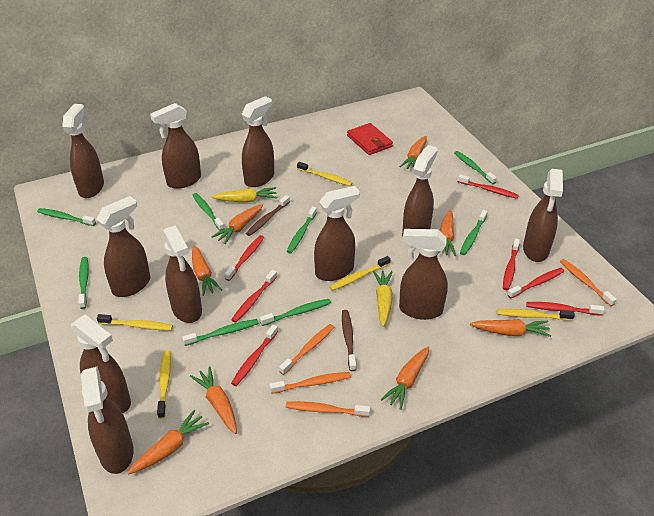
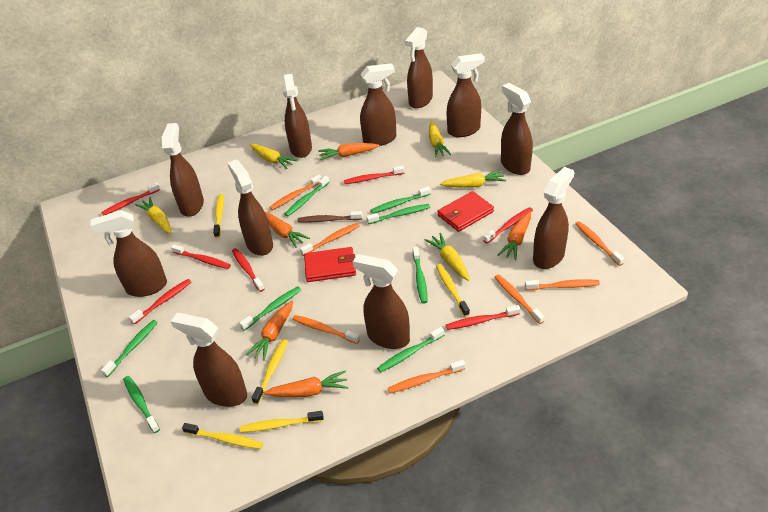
brown toothbrush: 2 -> 1
orange carrot: 8 -> 5
orange toothbrush: 4 -> 7
red wallet: 1 -> 2
yellow carrot: 2 -> 5

